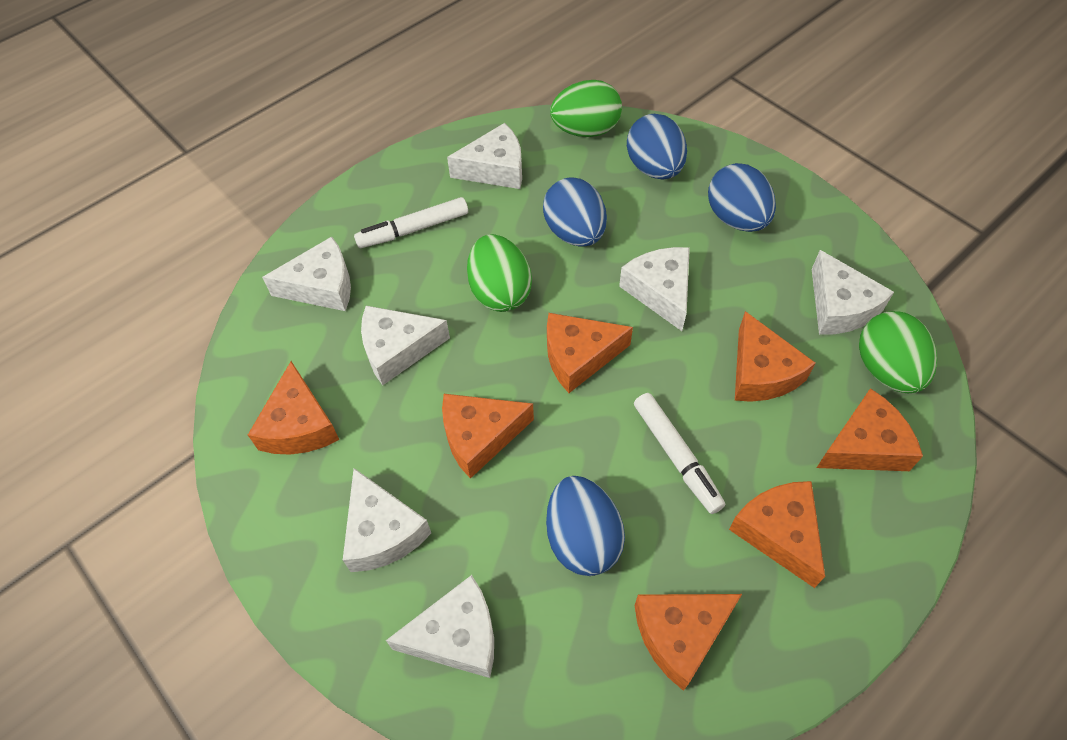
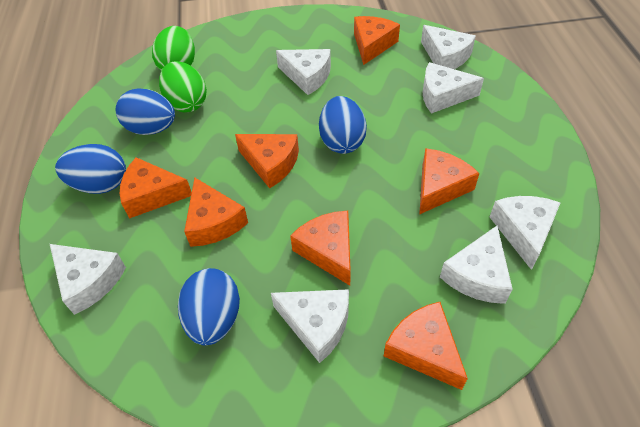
green egg: 3 -> 2
white marker: 2 -> 0

